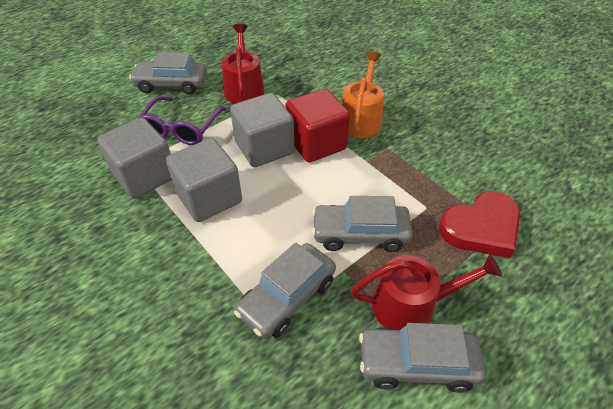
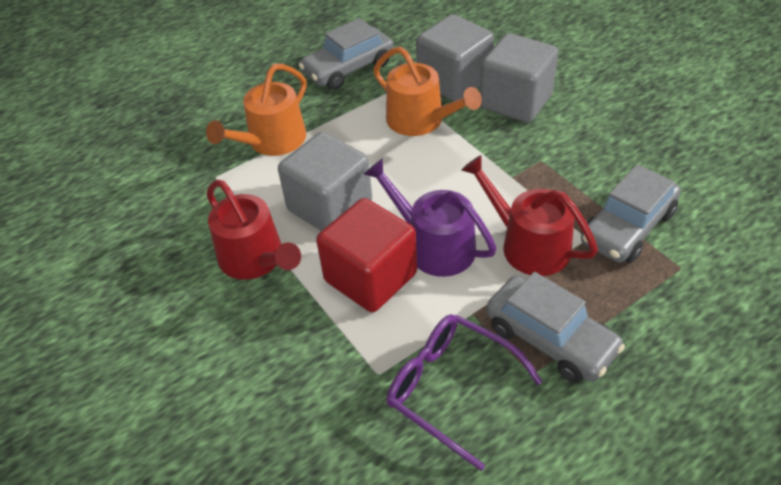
grey car: 4 -> 3
orange watering can: 1 -> 2
purple watering can: 0 -> 1
red heart: 1 -> 0

